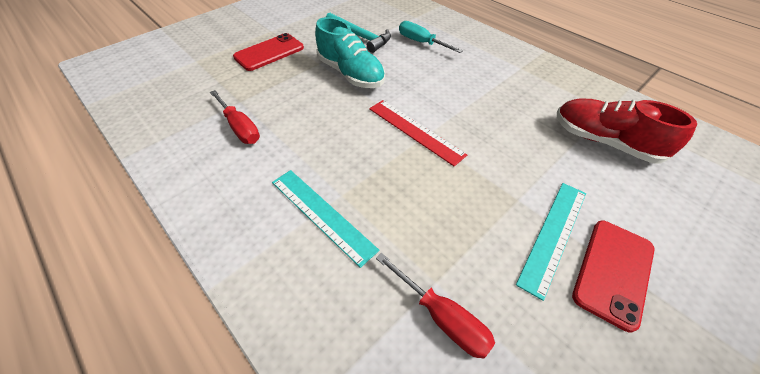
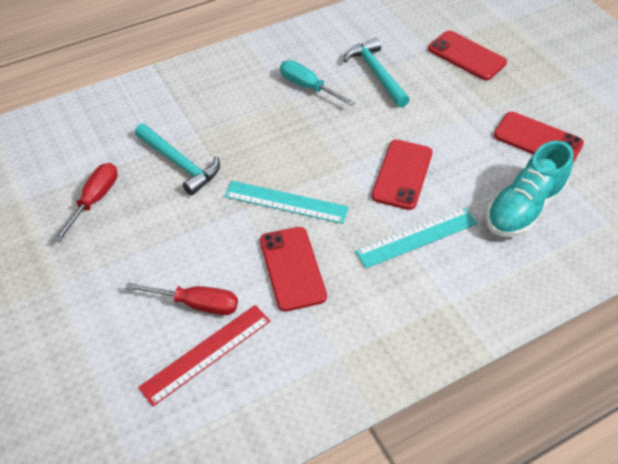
red phone: 2 -> 4
red shoe: 1 -> 0
turquoise hammer: 1 -> 2

